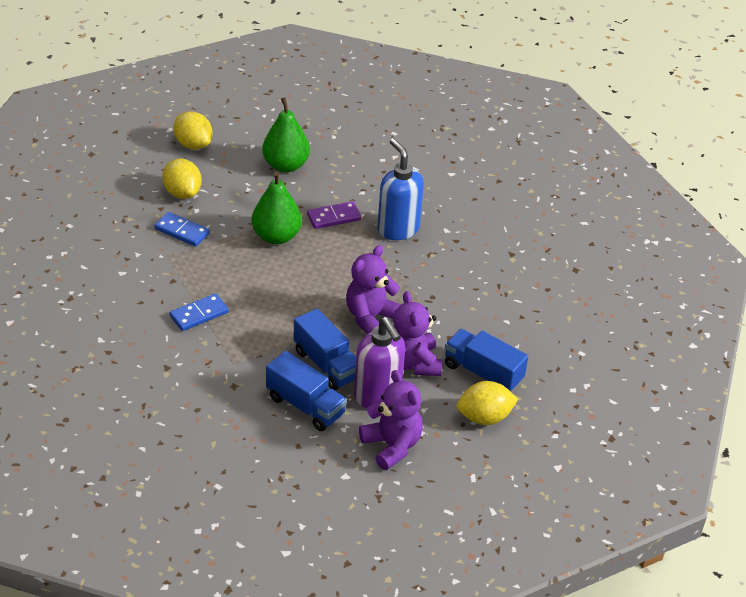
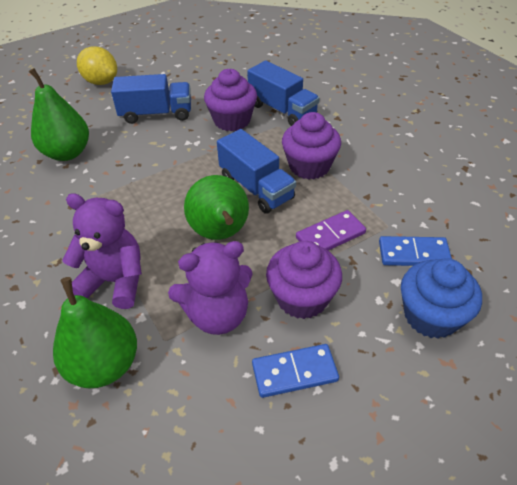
blue cupcake: 0 -> 1
blue soap dispenser: 1 -> 0
green pear: 2 -> 3
purple cupcake: 0 -> 3
purple soap dispenser: 1 -> 0
purple teddy bear: 3 -> 2
yellow lemon: 3 -> 1

